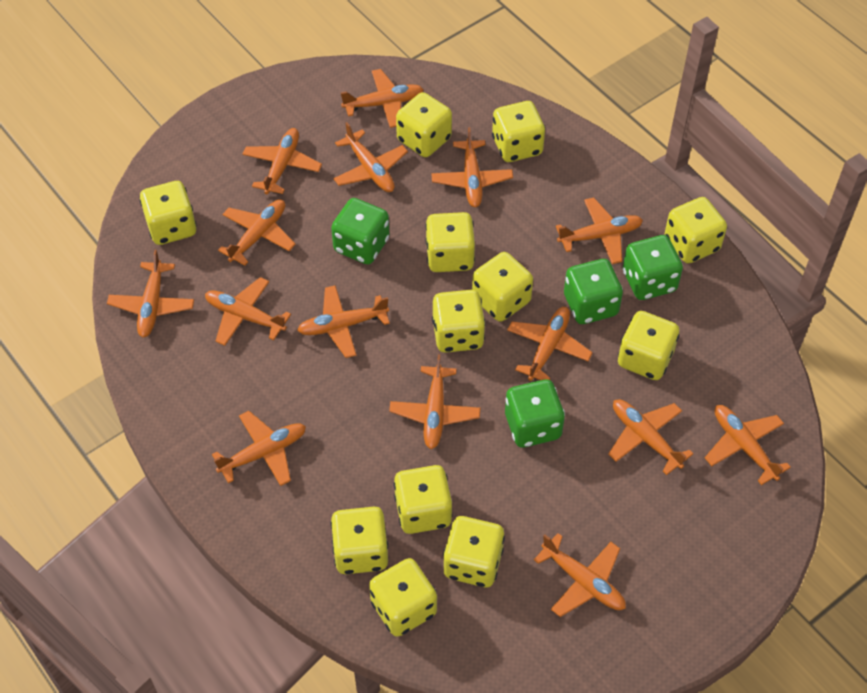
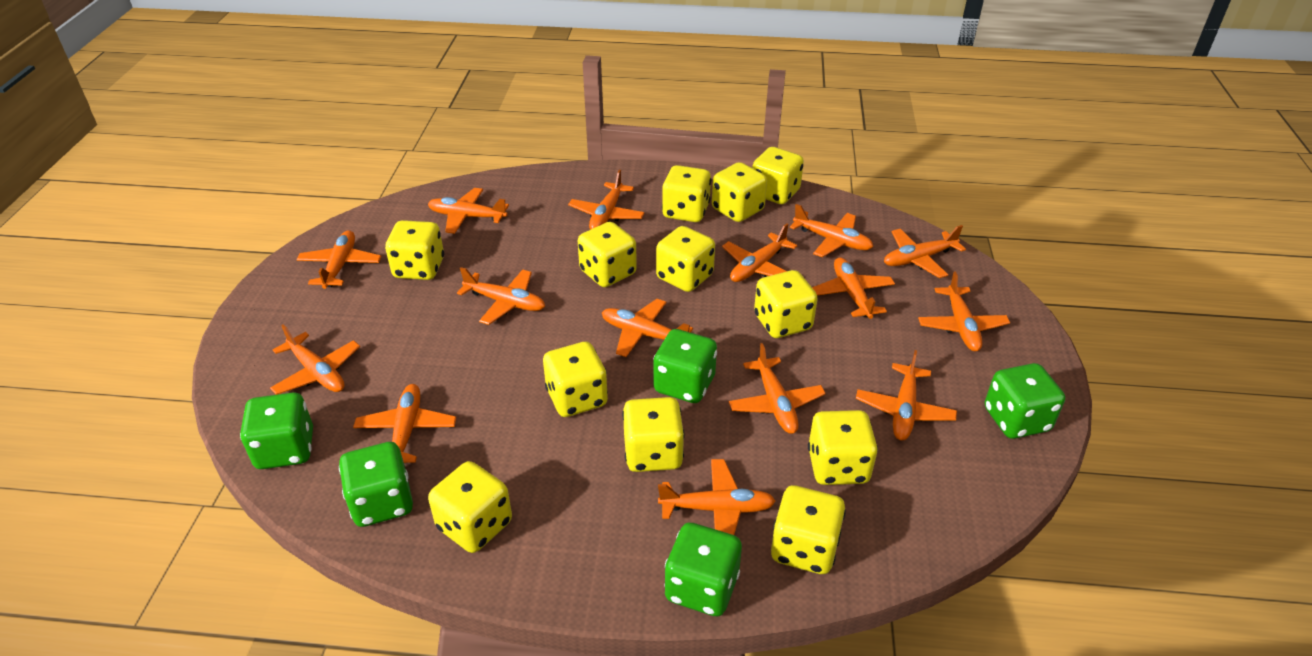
green dice: 4 -> 5

